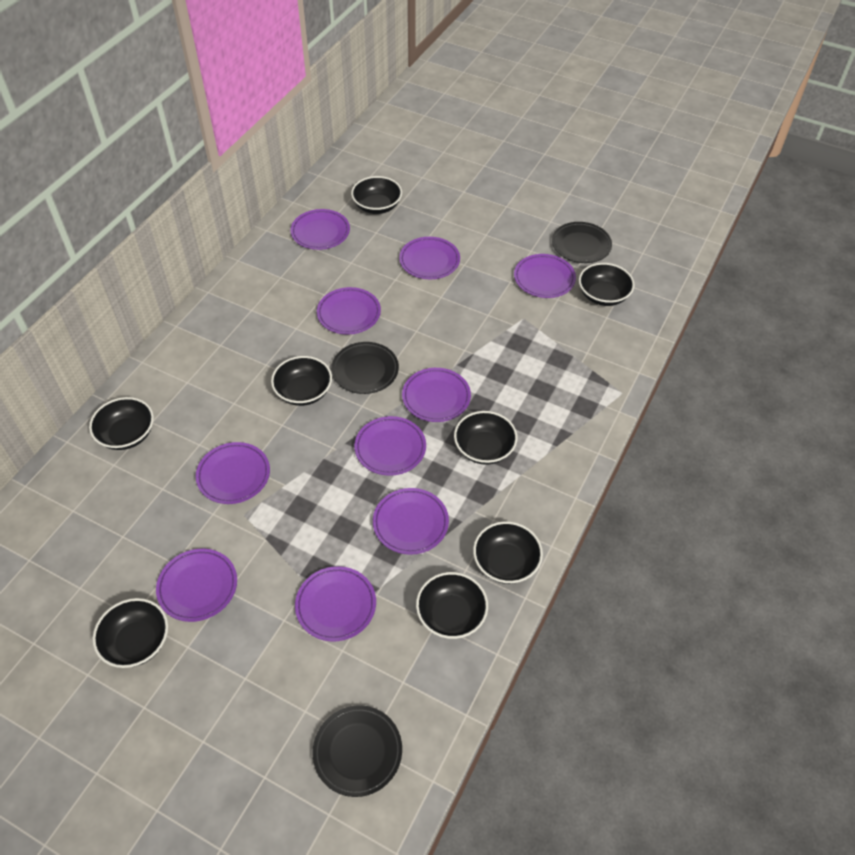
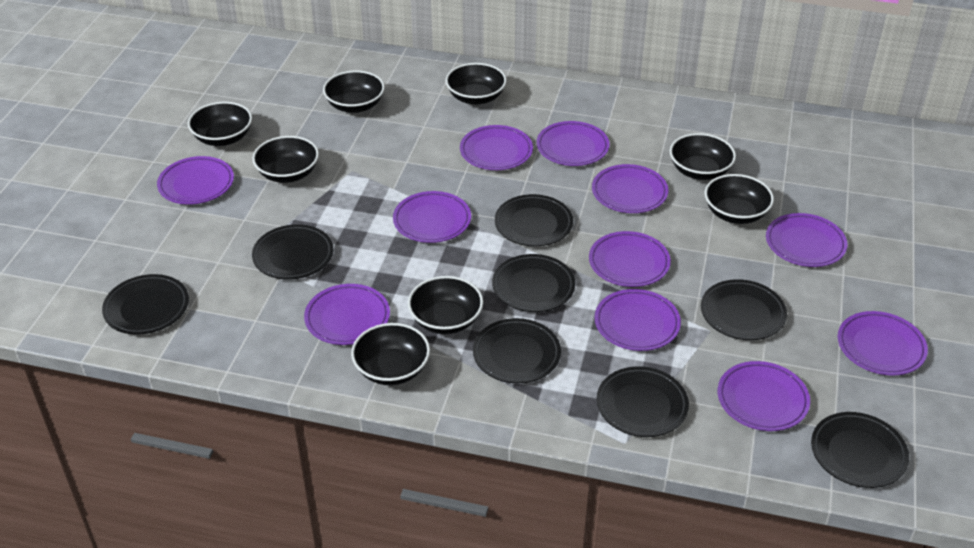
black plate: 3 -> 8
purple plate: 10 -> 11

